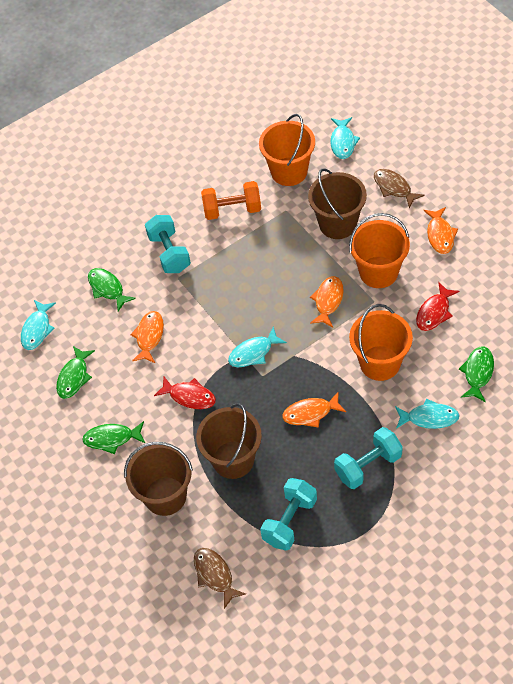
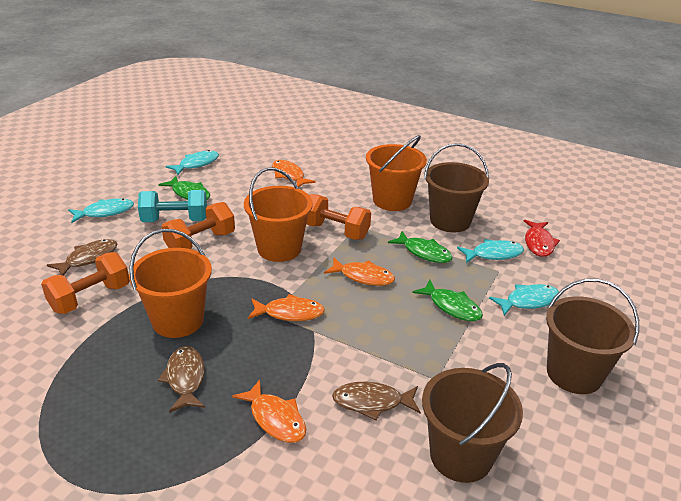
brown fish: 2 -> 3
green fish: 4 -> 3
orange dumbbell: 1 -> 3
red fish: 2 -> 1
turquoise dumbbell: 3 -> 1

